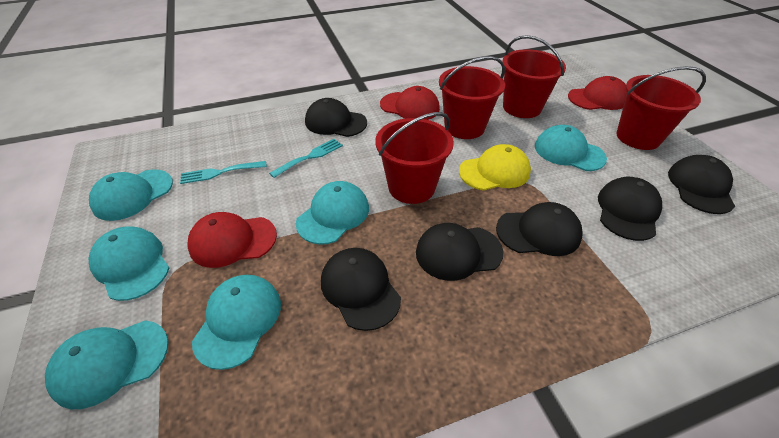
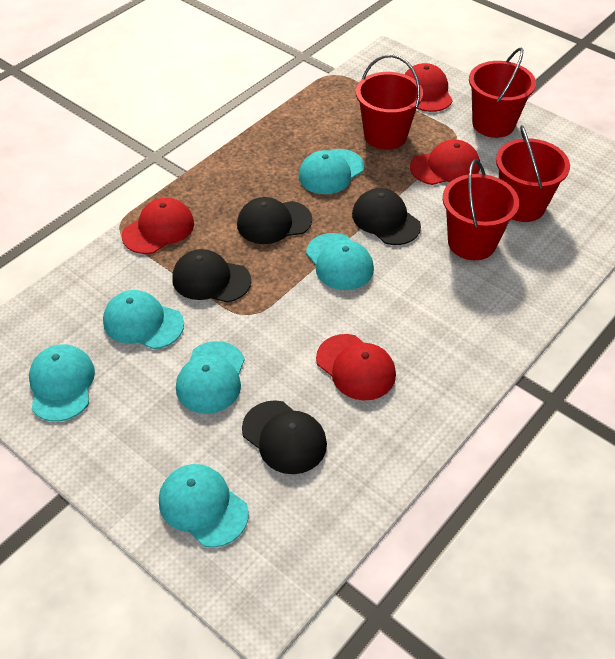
black cap: 6 -> 4
red cap: 3 -> 4
turquoise fork: 2 -> 0
yellow cap: 1 -> 0

